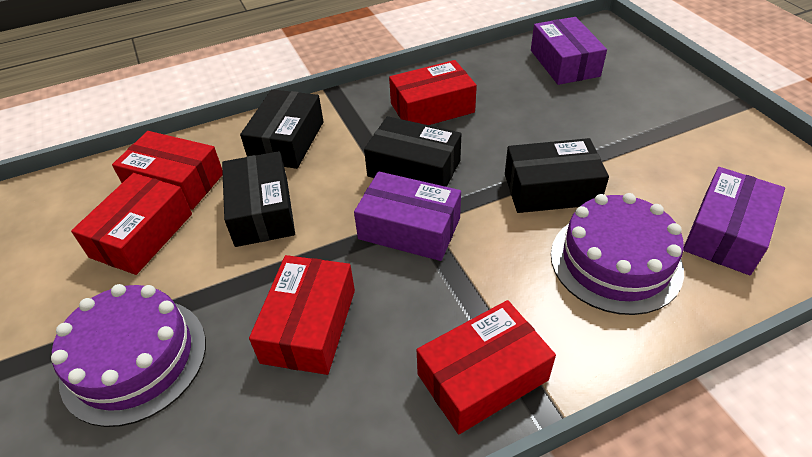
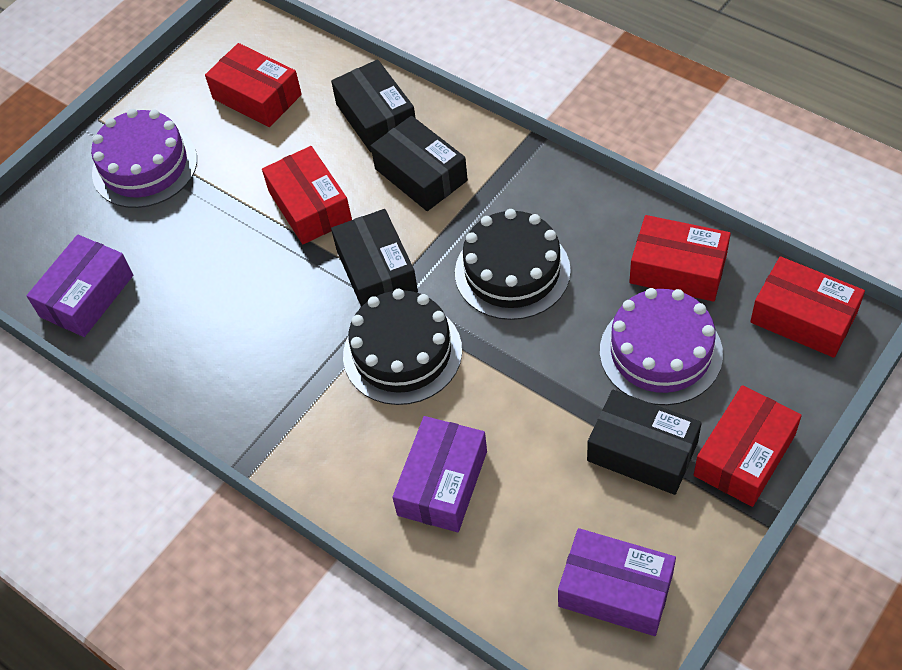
black cake: 0 -> 2

